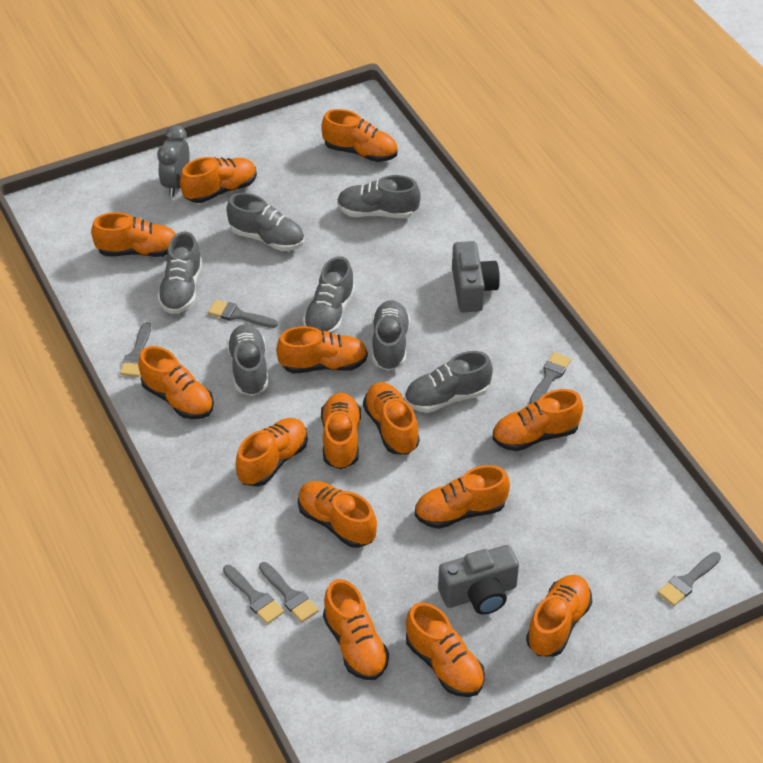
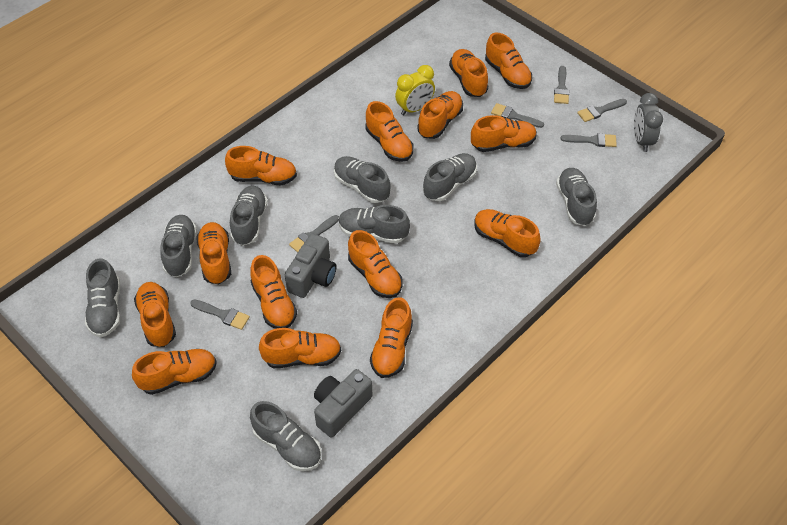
grey shoe: 7 -> 8
yellow clock: 0 -> 1

